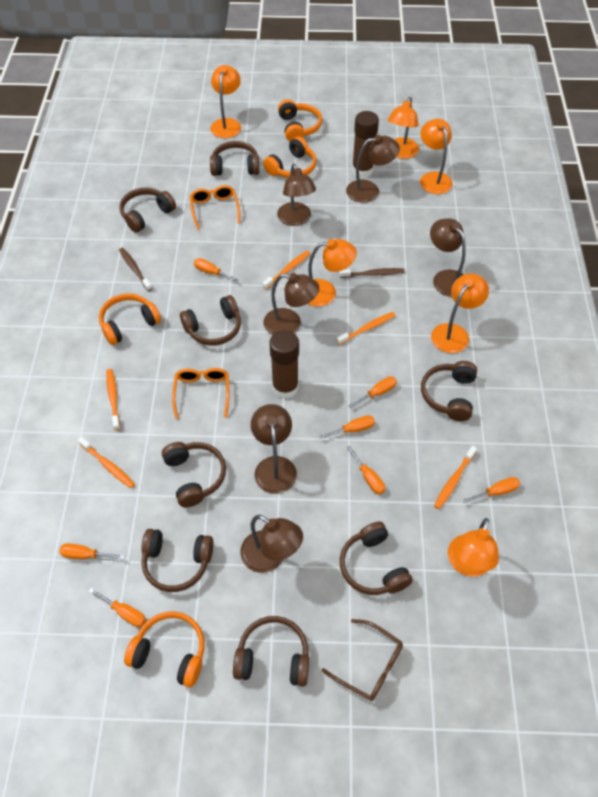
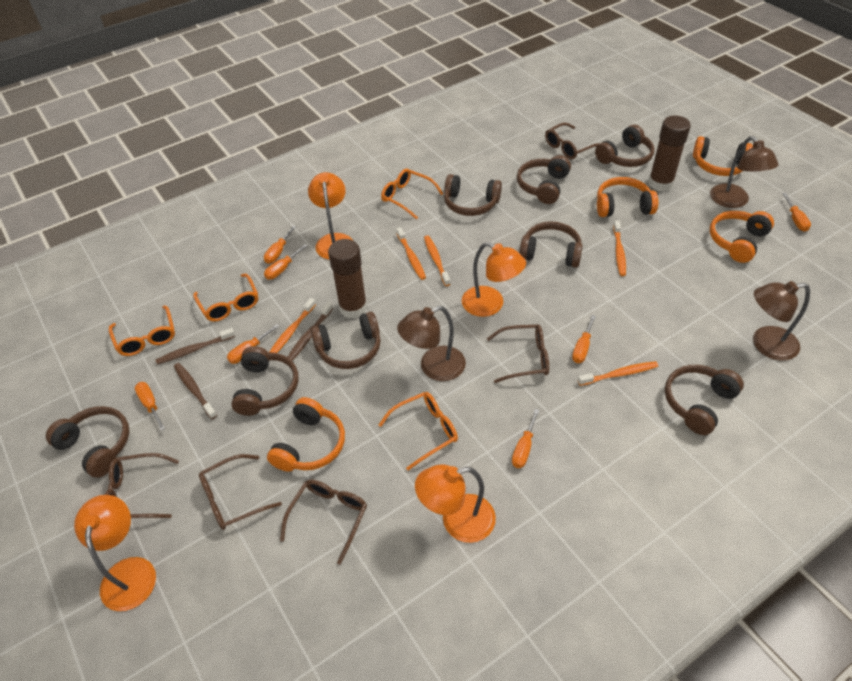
brown glasses: 1 -> 5
brown lamp: 6 -> 3
brown toothbrush: 2 -> 3
orange glasses: 2 -> 4
orange lamp: 6 -> 4

